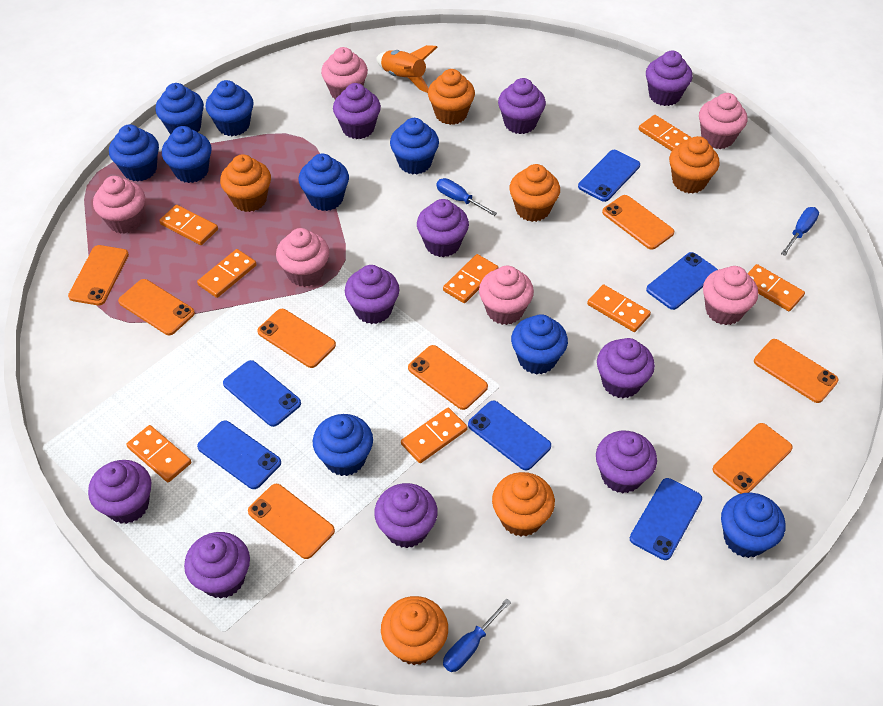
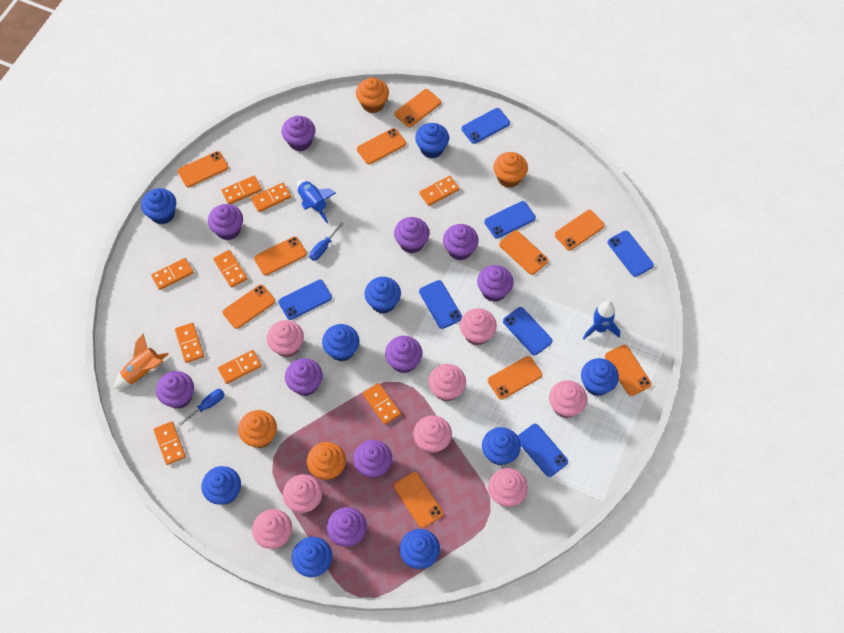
blue phone: 6 -> 7
blue rocket: 0 -> 2
blue screwdriver: 3 -> 2
orange cupcake: 6 -> 4
orange domino: 8 -> 9
orange phone: 8 -> 10
pink cupcake: 6 -> 8

